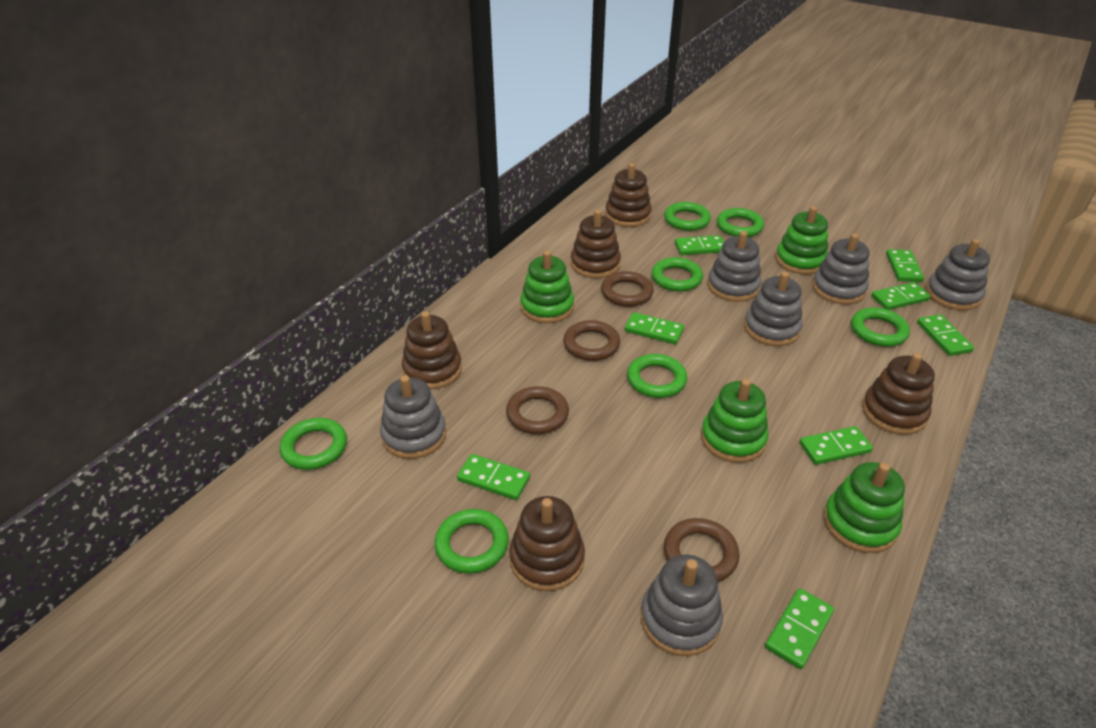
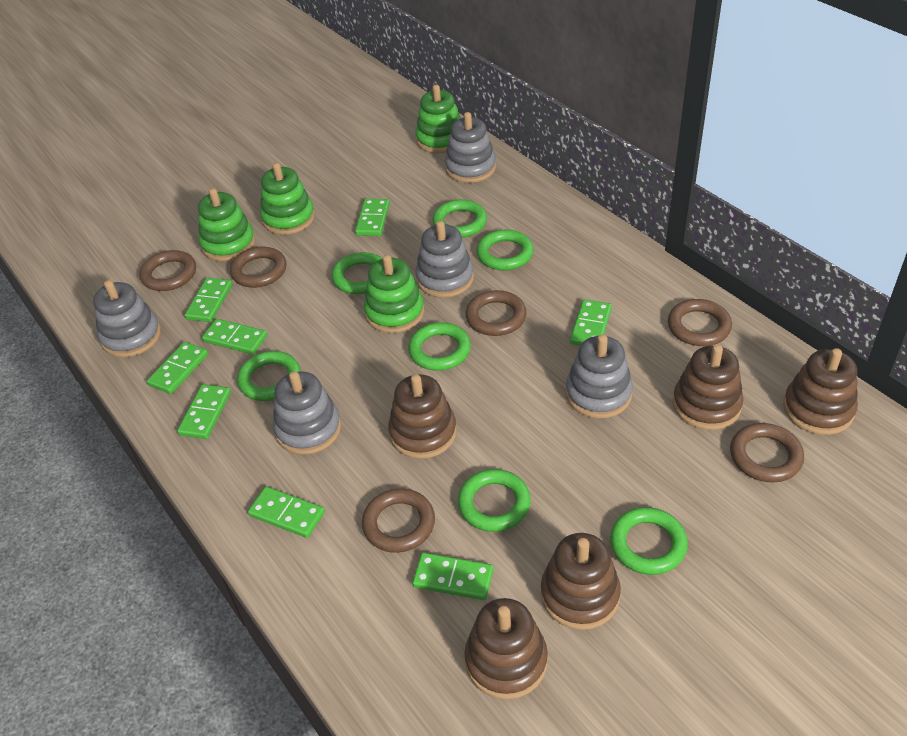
brown ring: 4 -> 6
grey stacking toy: 6 -> 5

